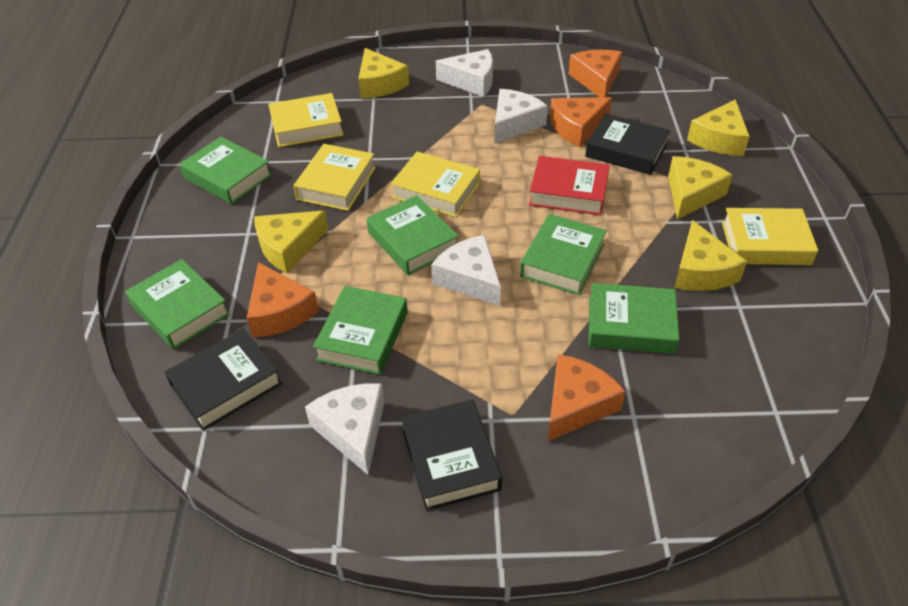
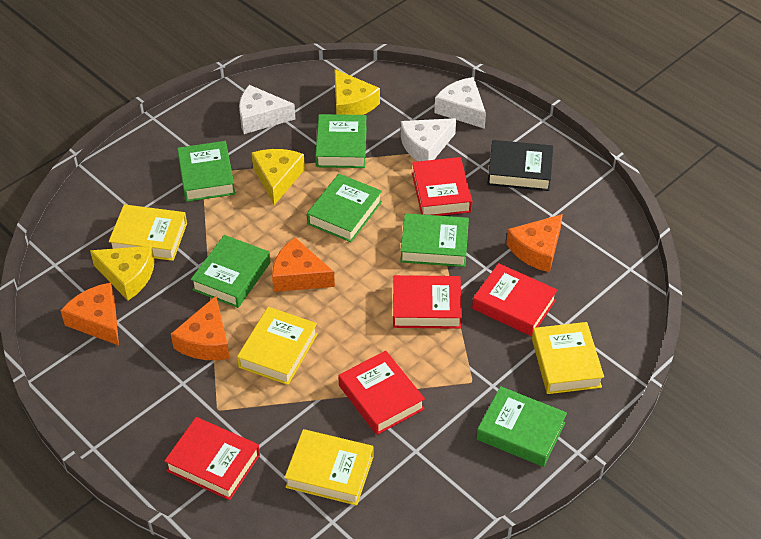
black book: 3 -> 1
red book: 1 -> 5
white cheese: 4 -> 3
yellow cheese: 5 -> 3

